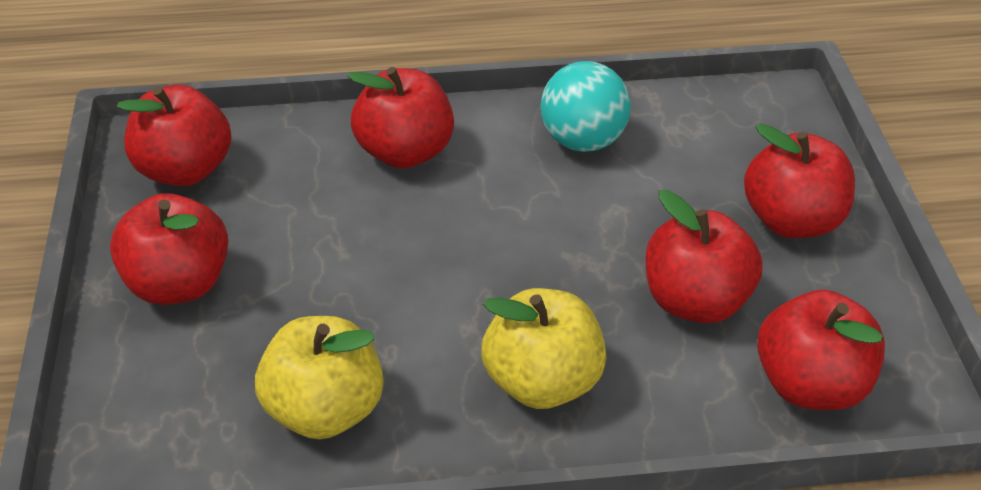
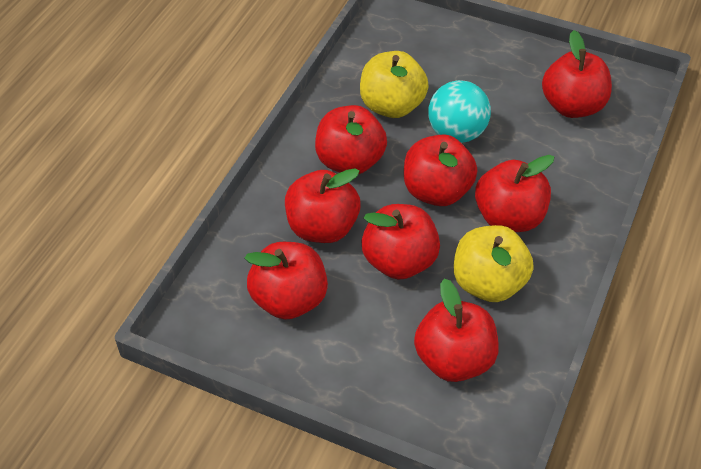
red apple: 6 -> 8

